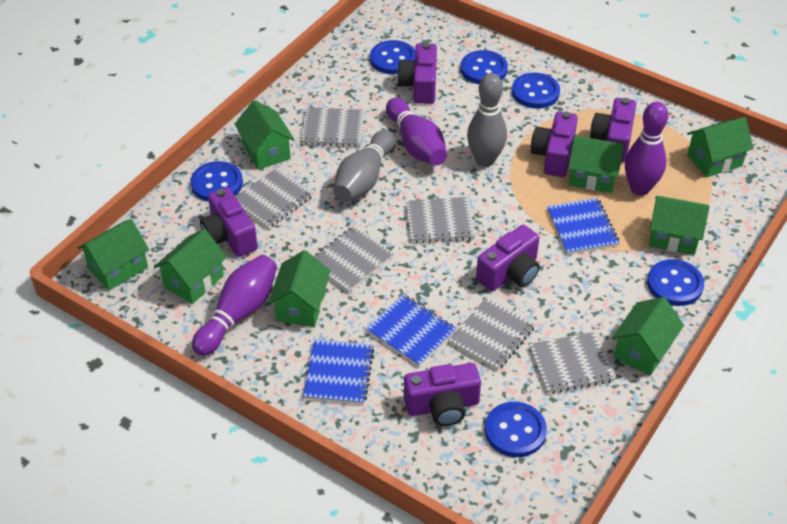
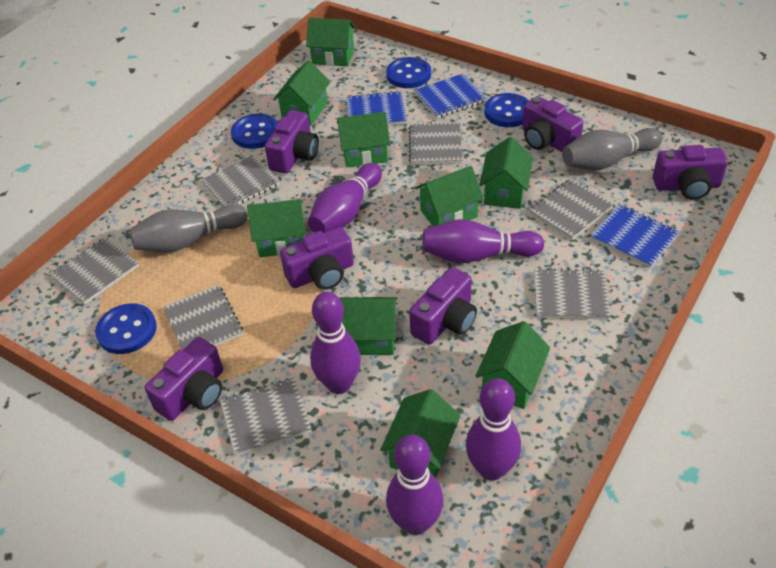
blue button: 6 -> 4
green house: 8 -> 9
grey notebook: 6 -> 7
purple bowling pin: 3 -> 5

